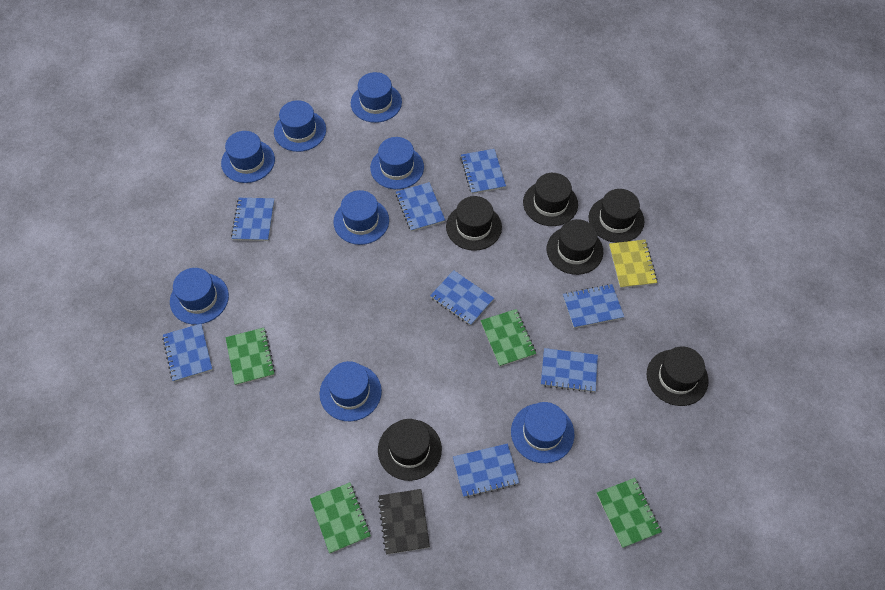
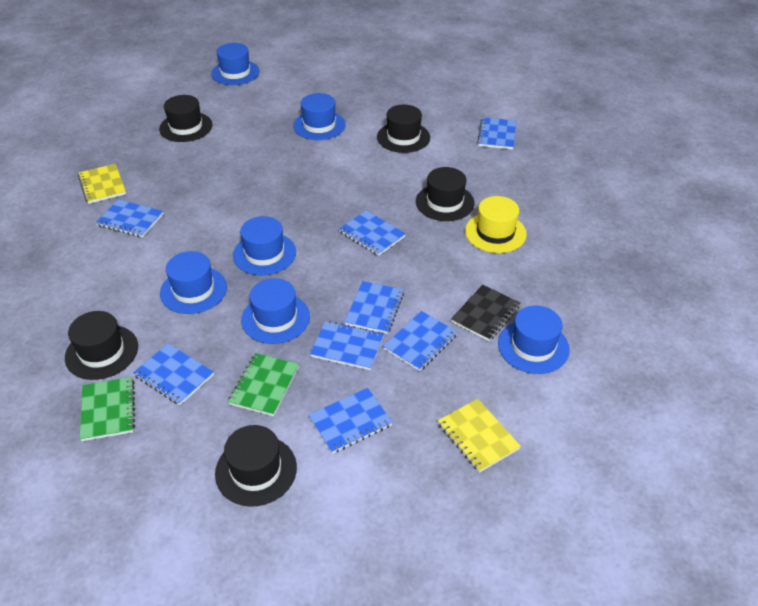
black hat: 6 -> 5
blue hat: 8 -> 6
green notebook: 4 -> 2
yellow hat: 0 -> 1
yellow notebook: 1 -> 2

